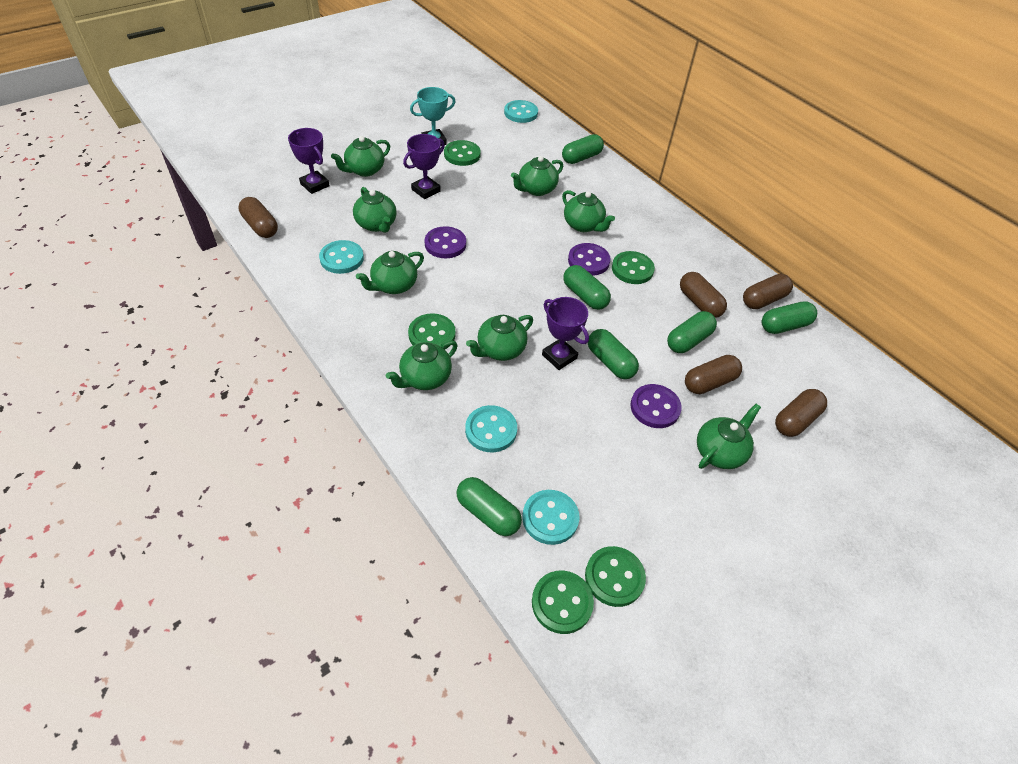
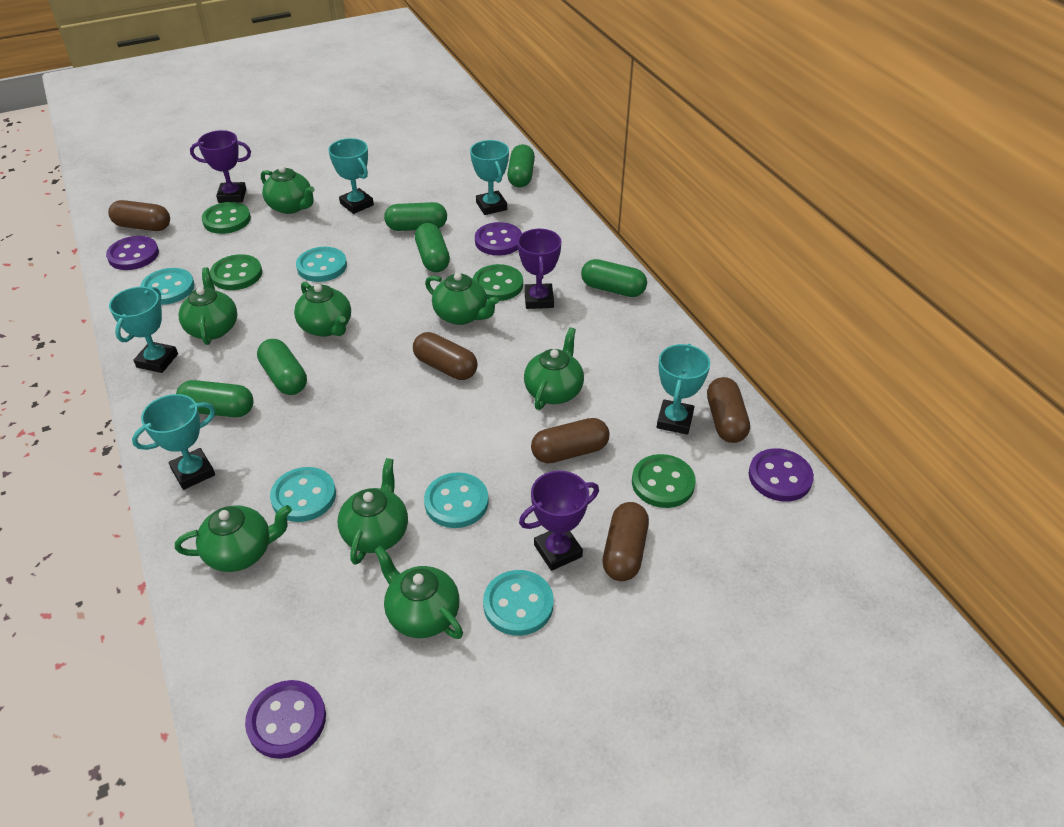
green button: 5 -> 4
purple button: 3 -> 4
turquoise button: 4 -> 5
turquoise trophy: 1 -> 5

